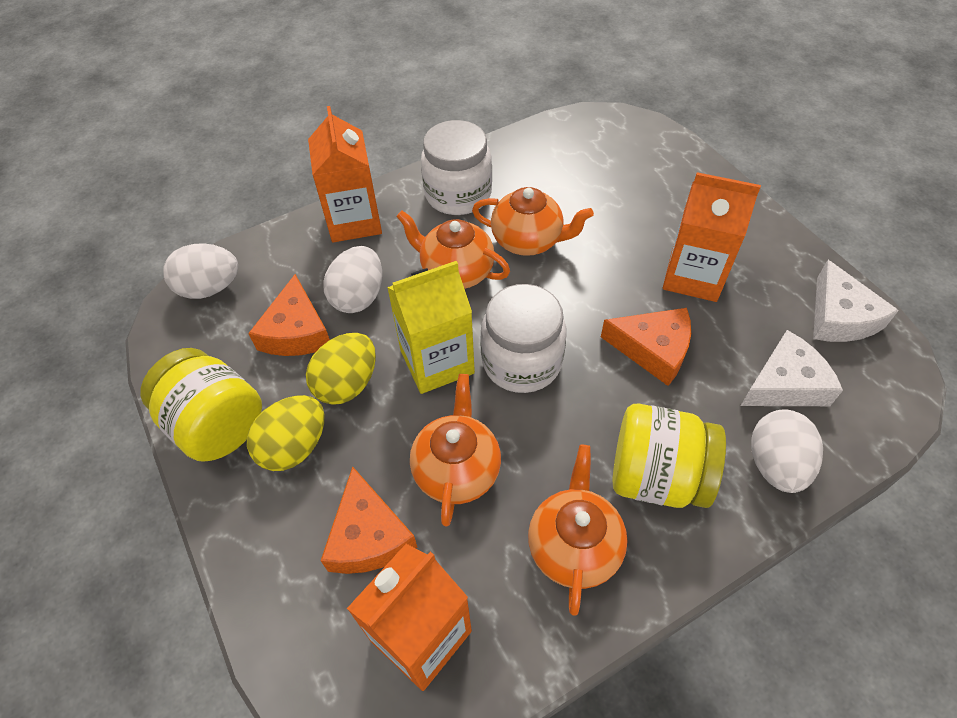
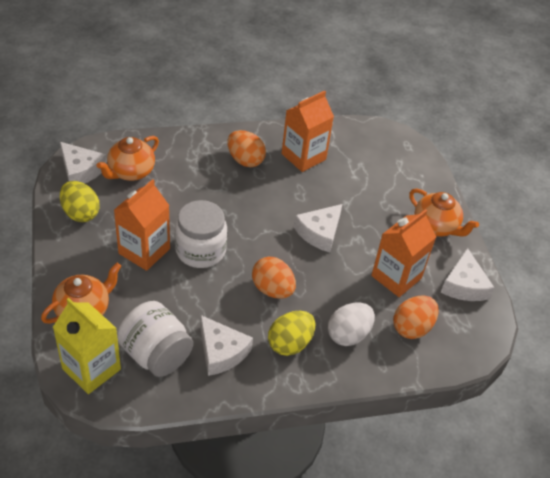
orange cheese: 3 -> 0
orange egg: 0 -> 3
orange teapot: 4 -> 3
white cheese: 2 -> 4
white egg: 3 -> 1
yellow jar: 2 -> 0

